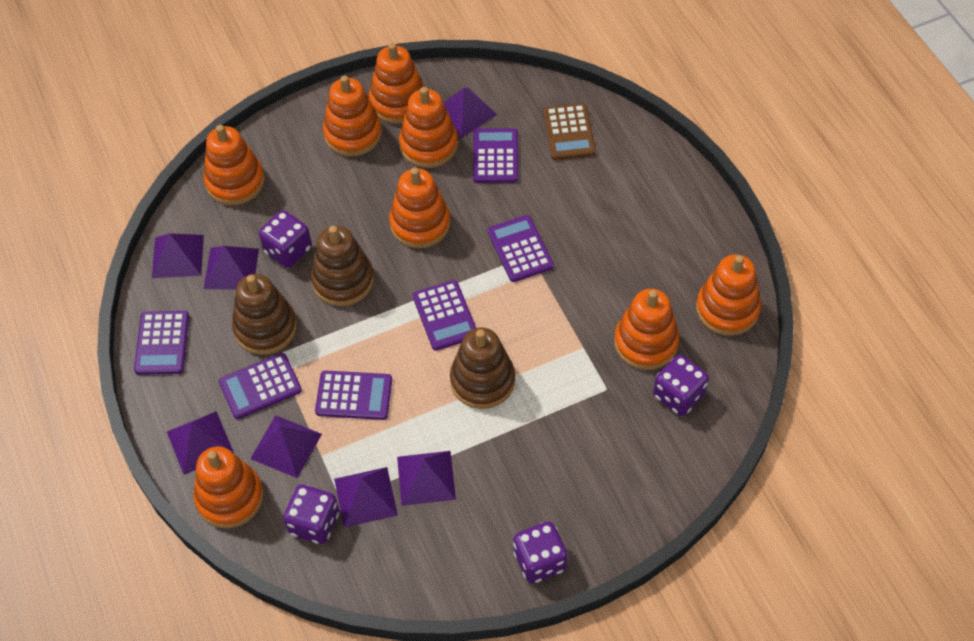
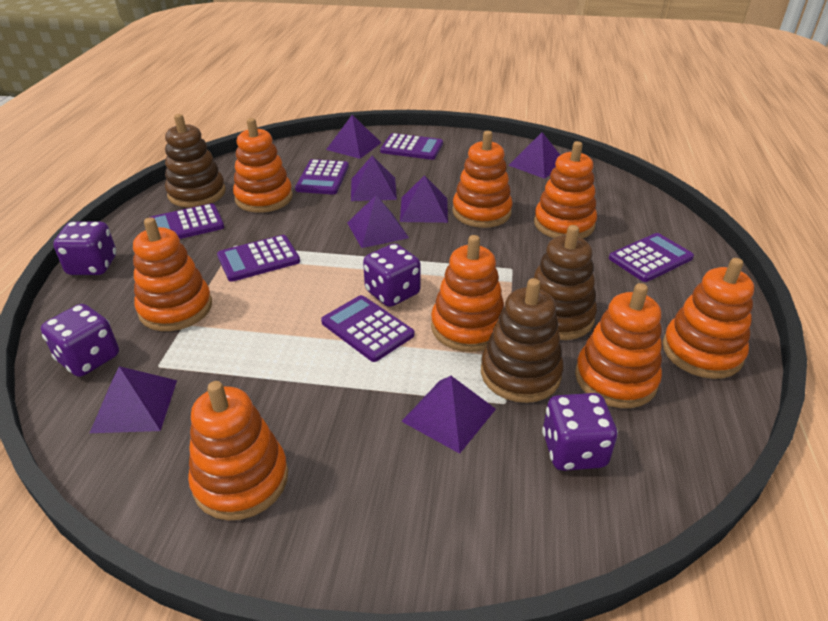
brown calculator: 1 -> 0

